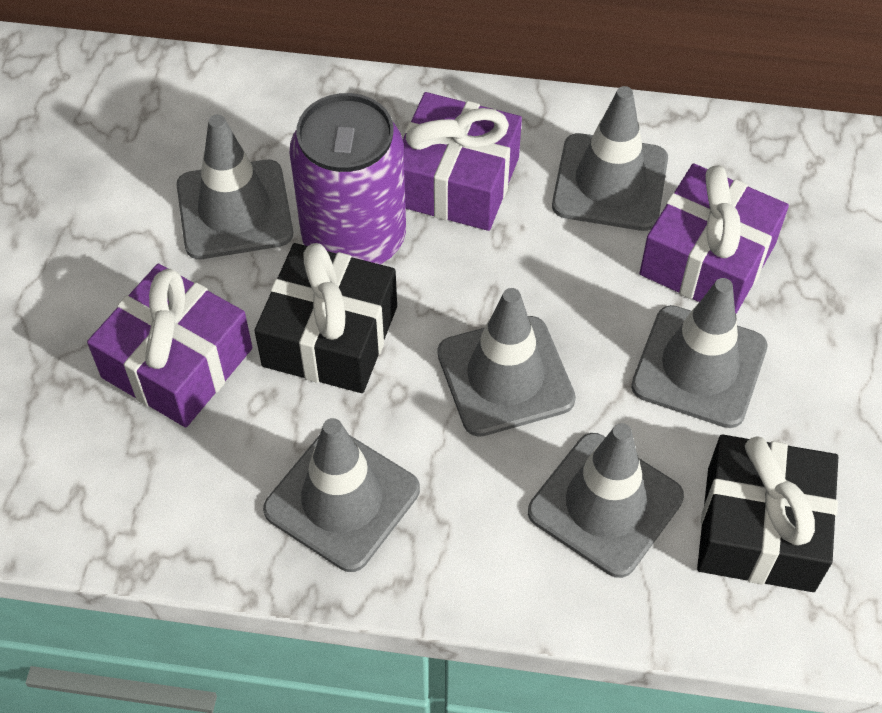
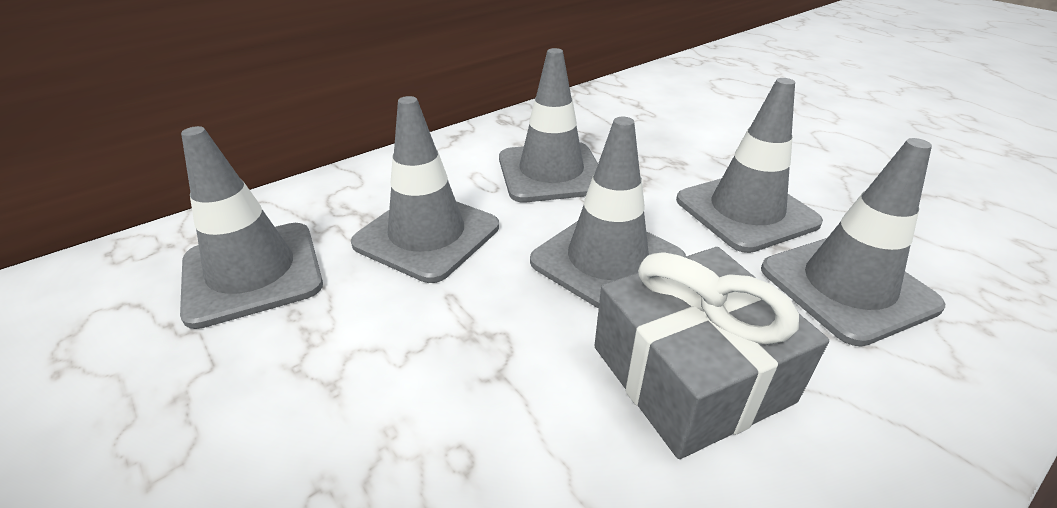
black gift: 2 -> 0
grey gift: 0 -> 1
purple can: 1 -> 0
purple gift: 3 -> 0

